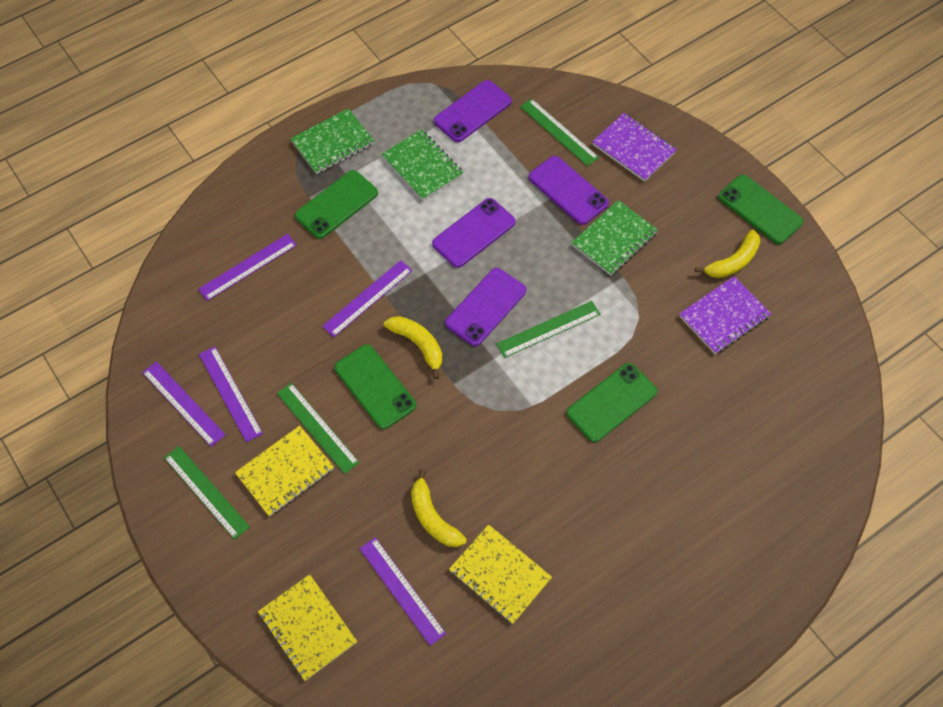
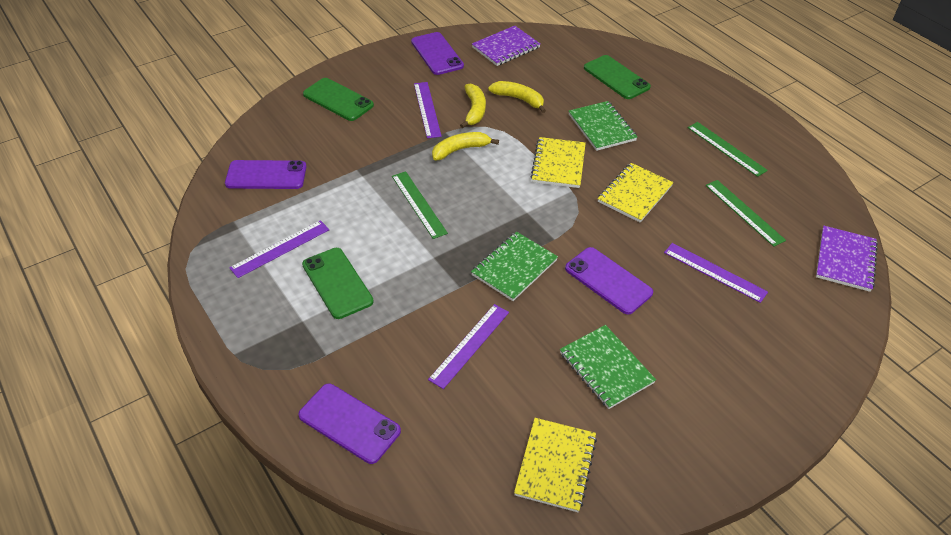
green phone: 4 -> 3
green ruler: 4 -> 3
purple ruler: 5 -> 4

